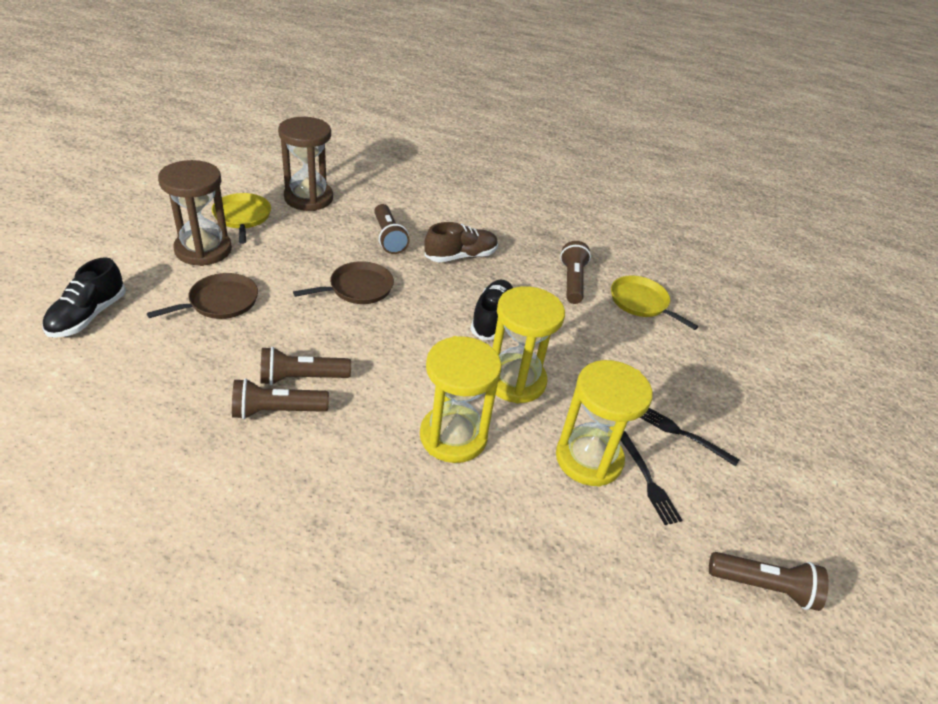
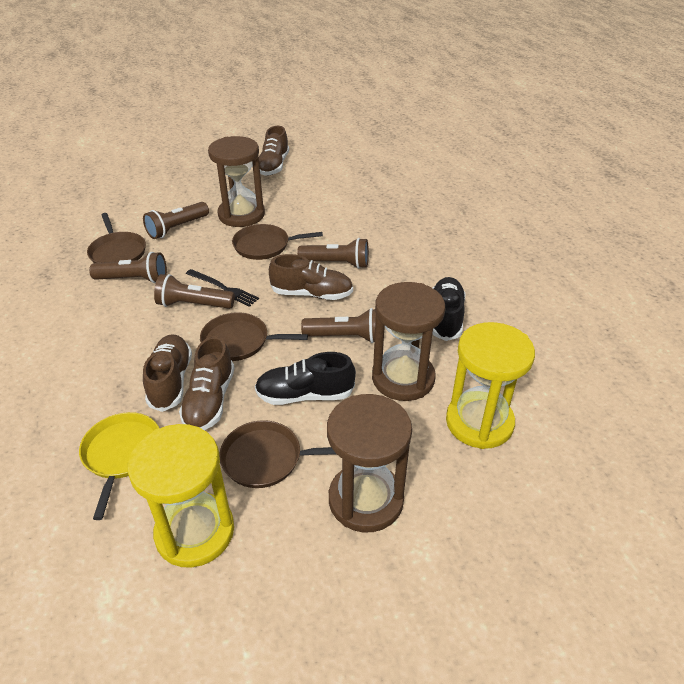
black fork: 2 -> 1
brown hourglass: 2 -> 3
brown pan: 2 -> 4
brown shoe: 1 -> 4
yellow hourglass: 3 -> 2
yellow pan: 2 -> 1

